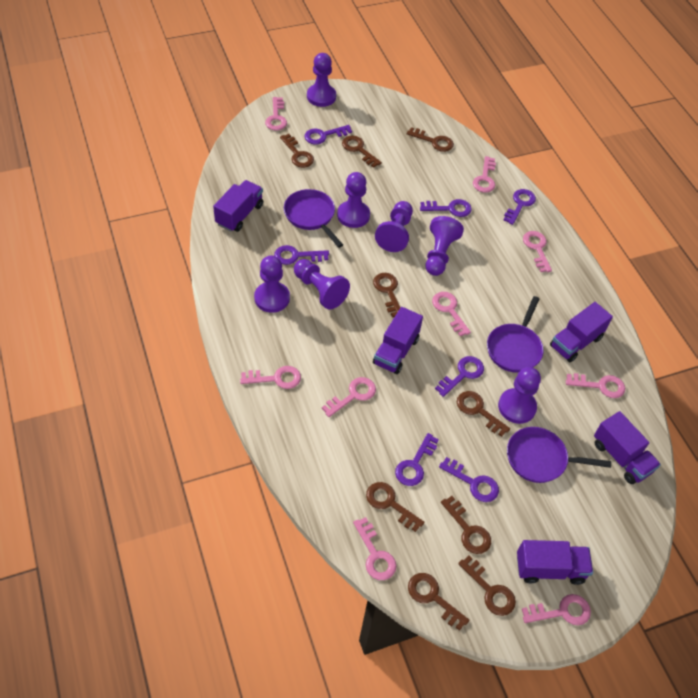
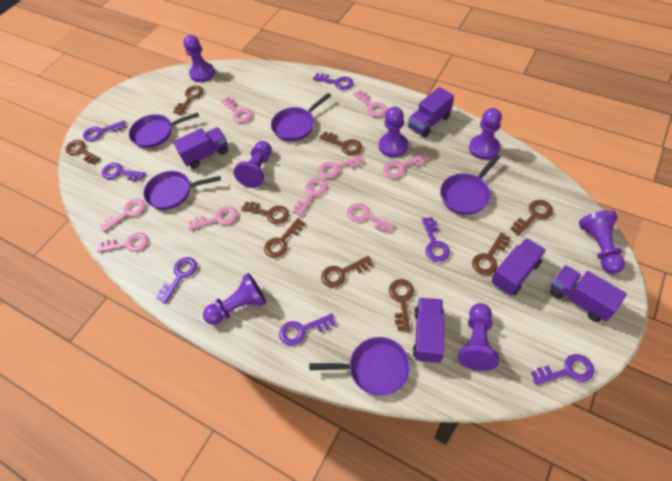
purple pan: 3 -> 5

